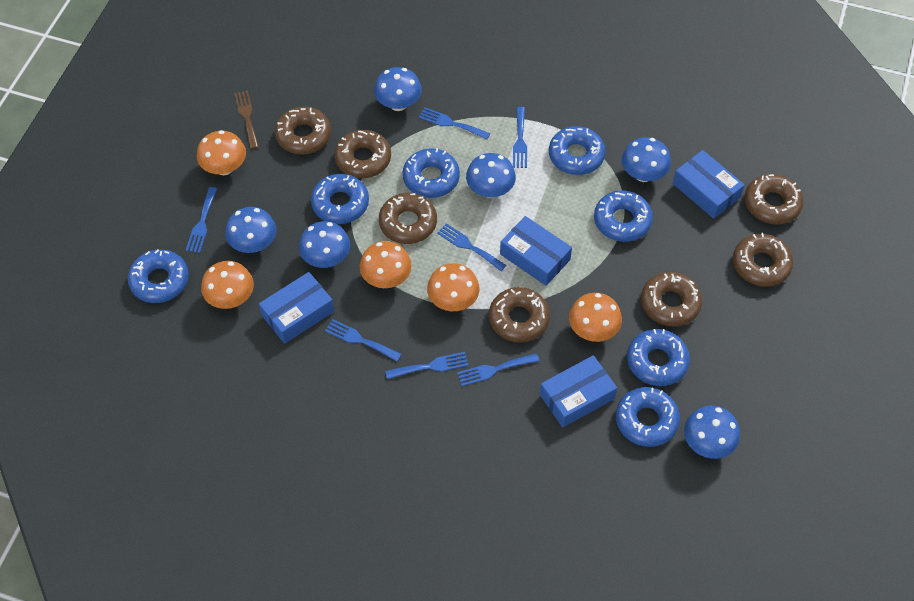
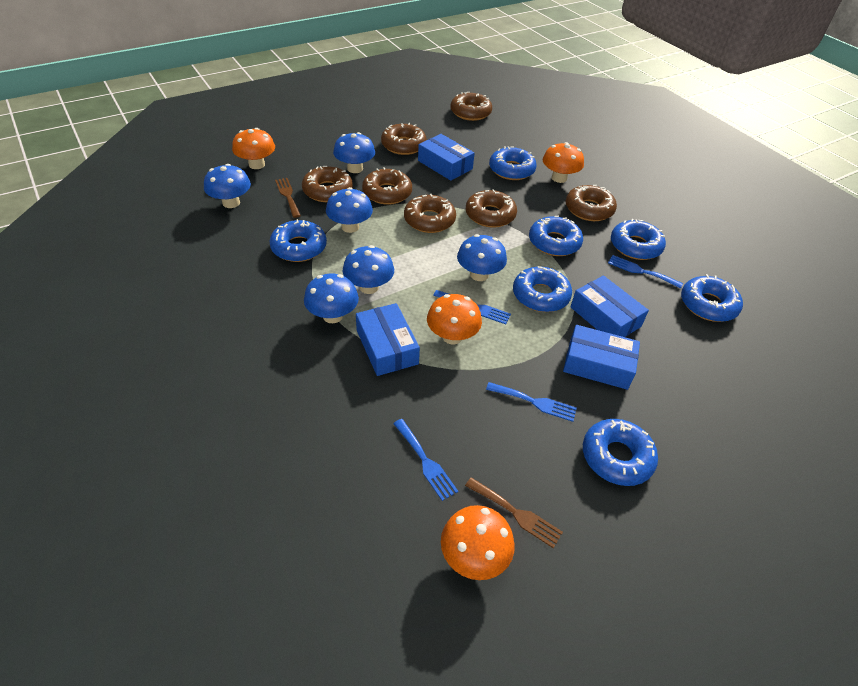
blue fork: 7 -> 4
brown fork: 1 -> 2
orange mushroom: 5 -> 4

